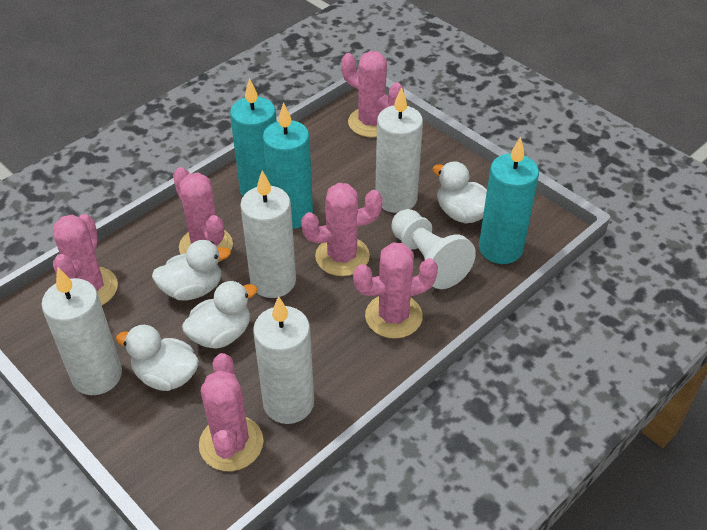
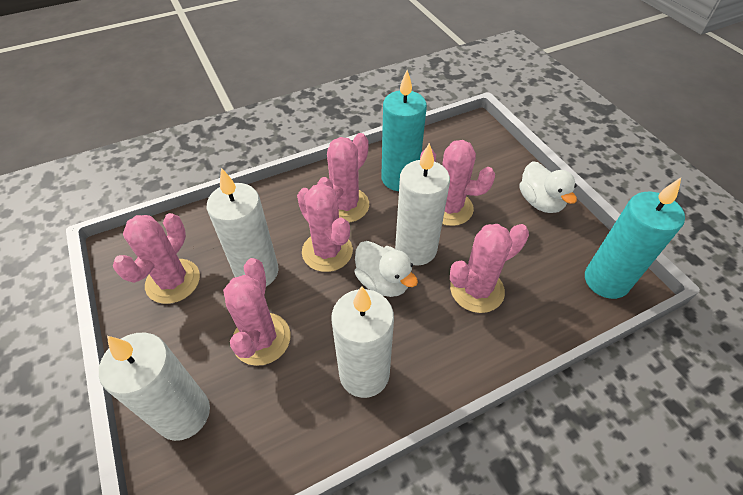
turquoise candle: 3 -> 2
white duck: 4 -> 2
white pawn: 1 -> 0

